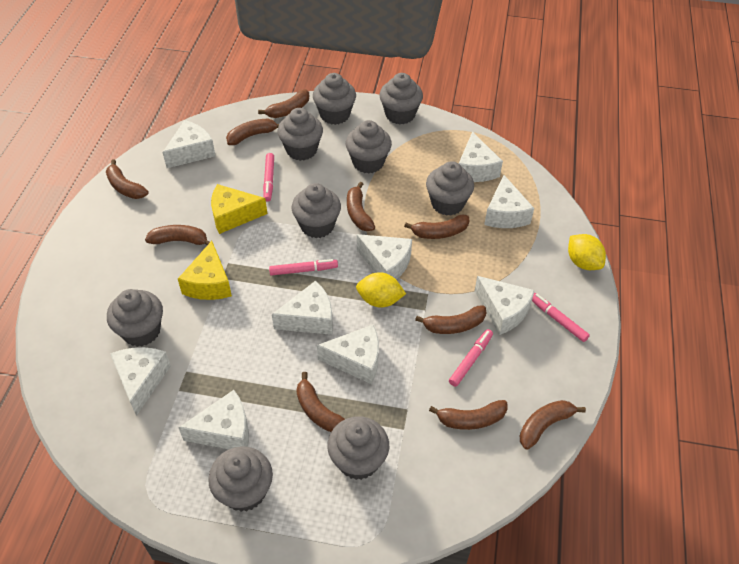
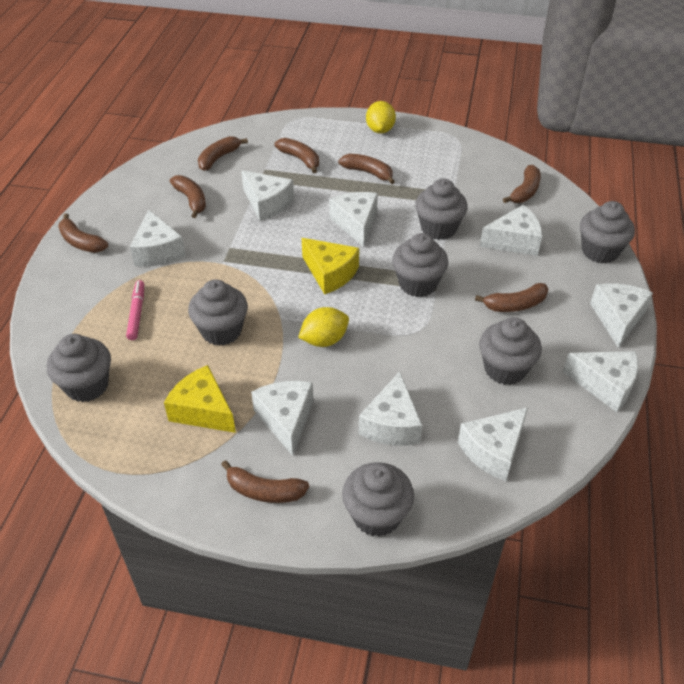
brown banana: 10 -> 8
grey cupcake: 9 -> 7
pink marker: 4 -> 1

